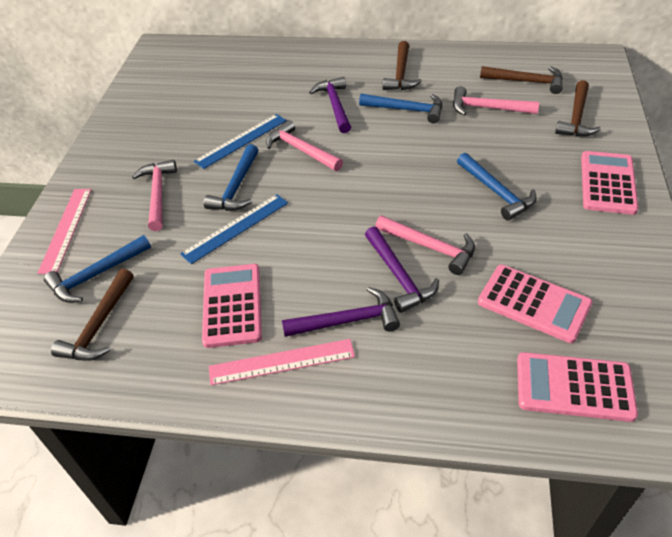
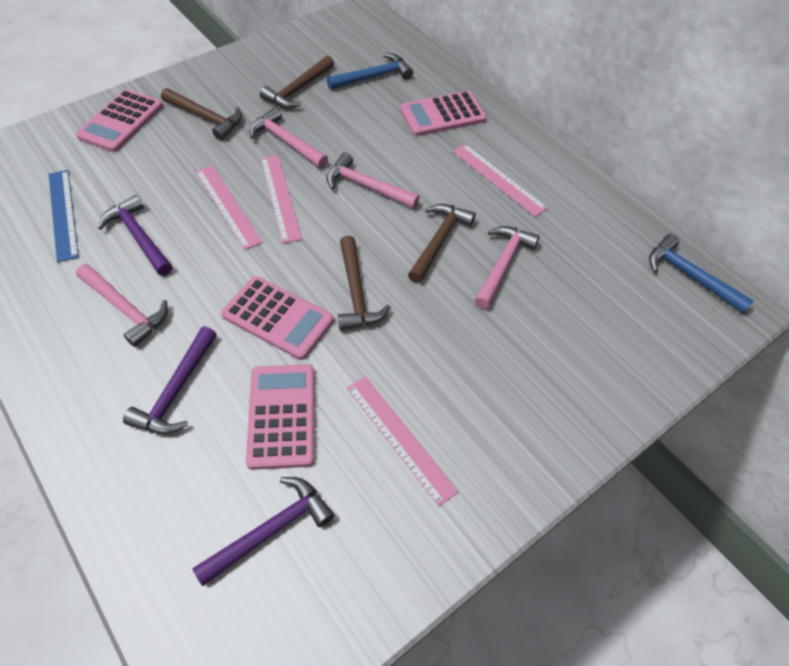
blue hammer: 4 -> 2
blue ruler: 2 -> 1
pink ruler: 2 -> 4

